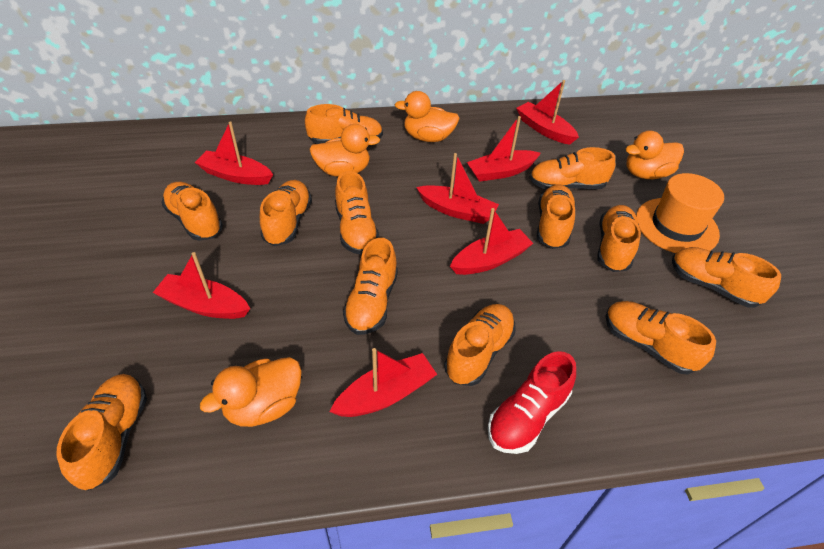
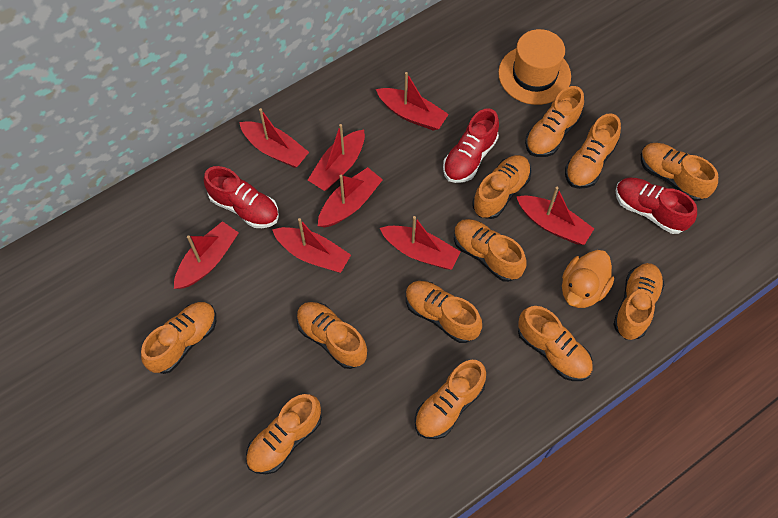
orange duck: 4 -> 1
red boat: 7 -> 8
red shoe: 1 -> 3

